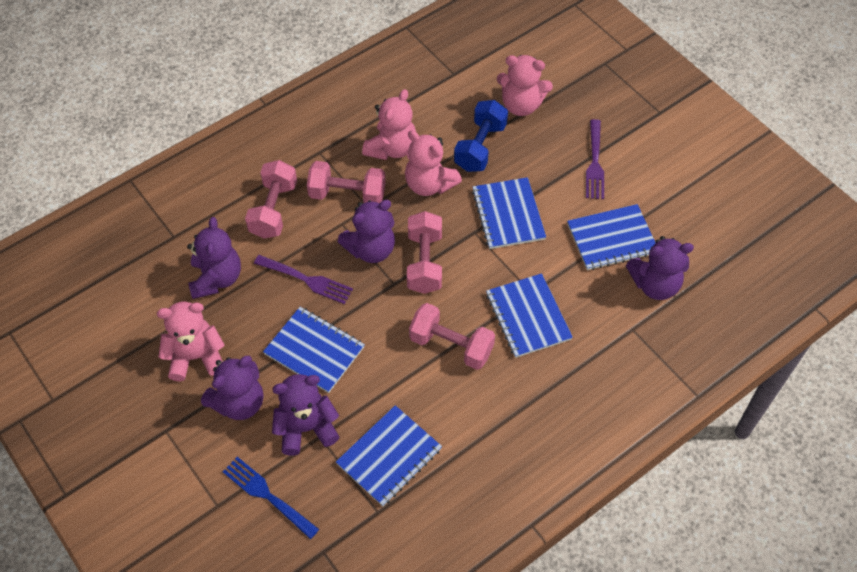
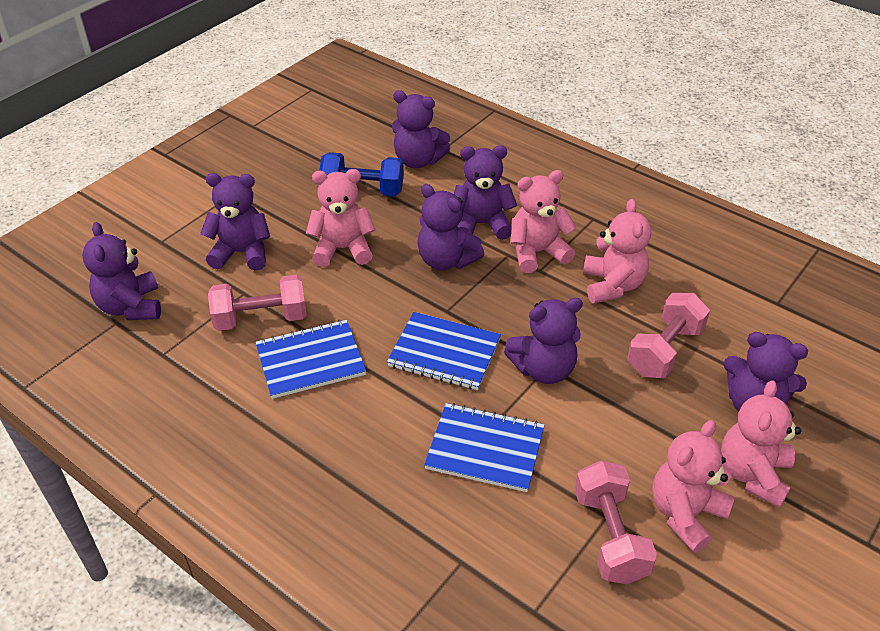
blue fork: 1 -> 0
blue notebook: 5 -> 3
pink dumbbell: 4 -> 3
pink teddy bear: 4 -> 5
purple fork: 2 -> 0
purple teddy bear: 5 -> 7

